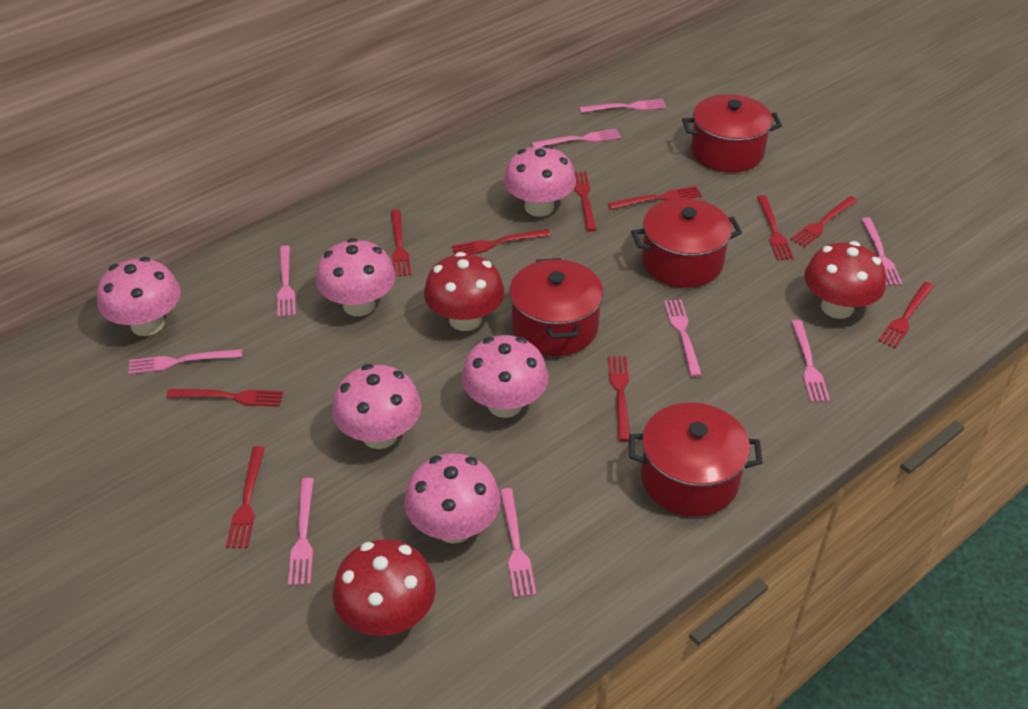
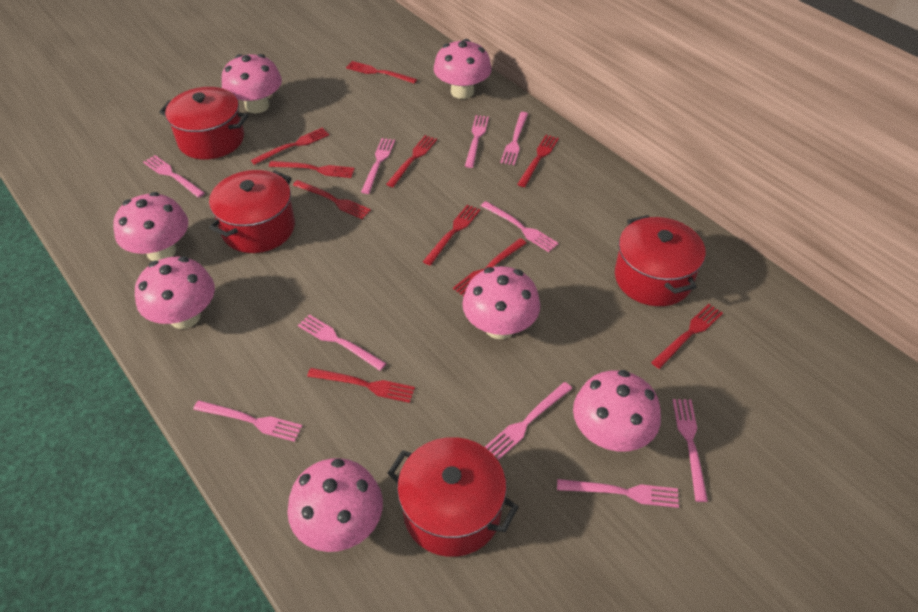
pink fork: 9 -> 10
pink mushroom: 6 -> 7
red mushroom: 3 -> 0

